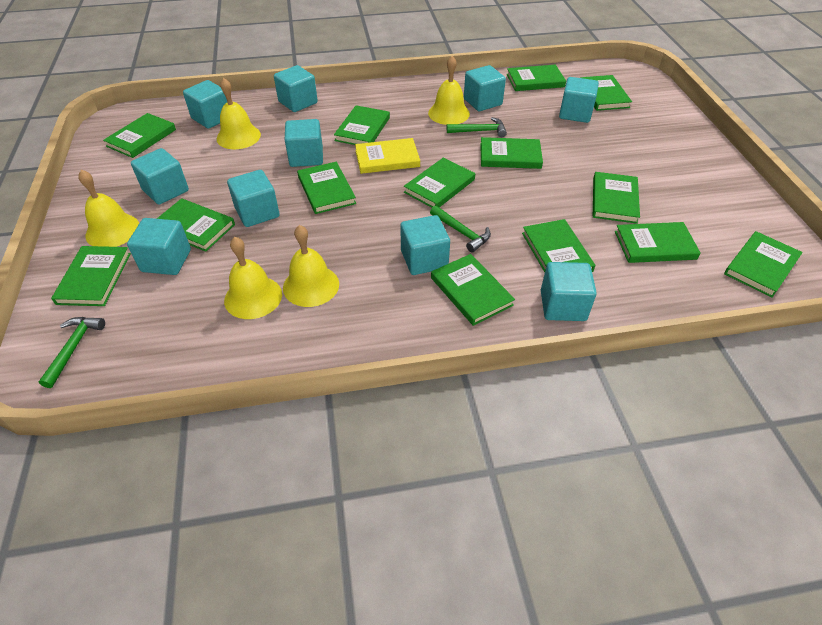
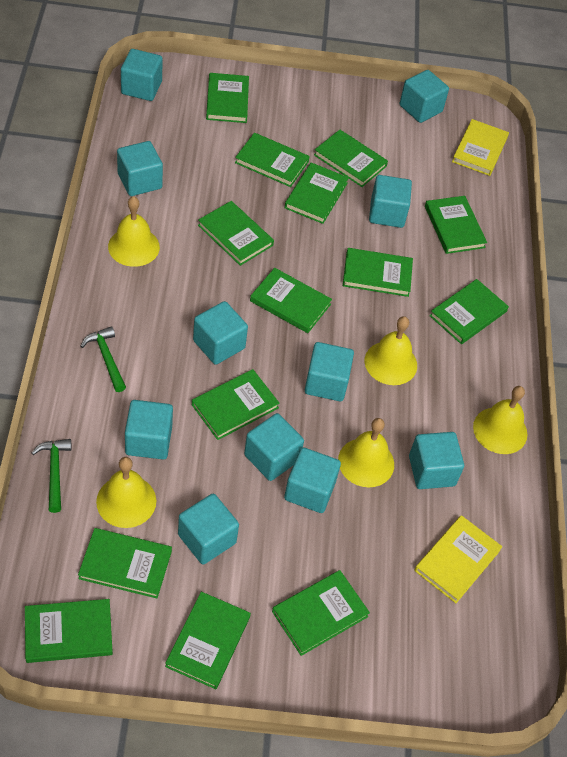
green hammer: 3 -> 2
turquoise cube: 10 -> 11
yellow book: 1 -> 2

